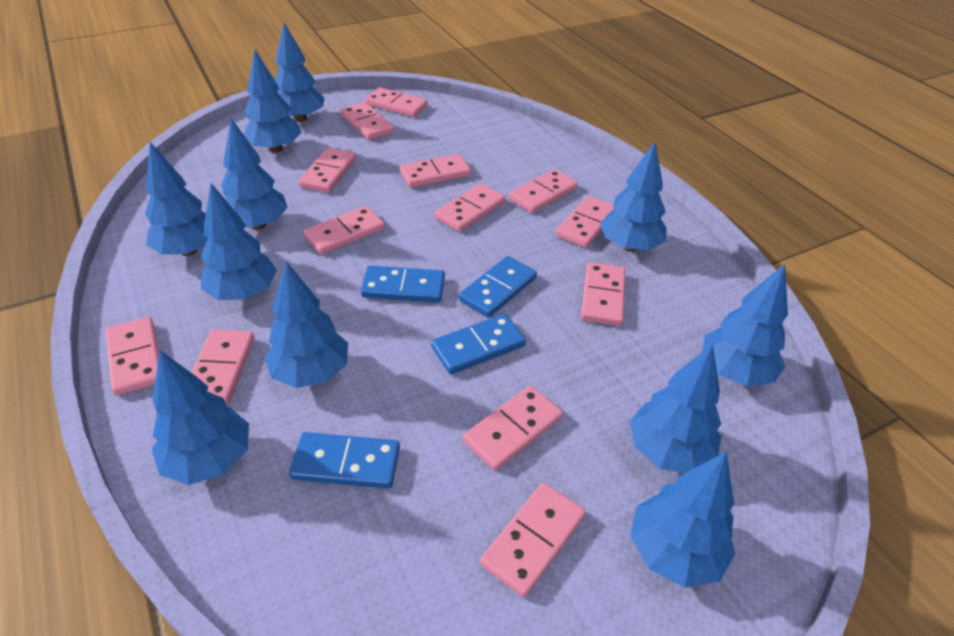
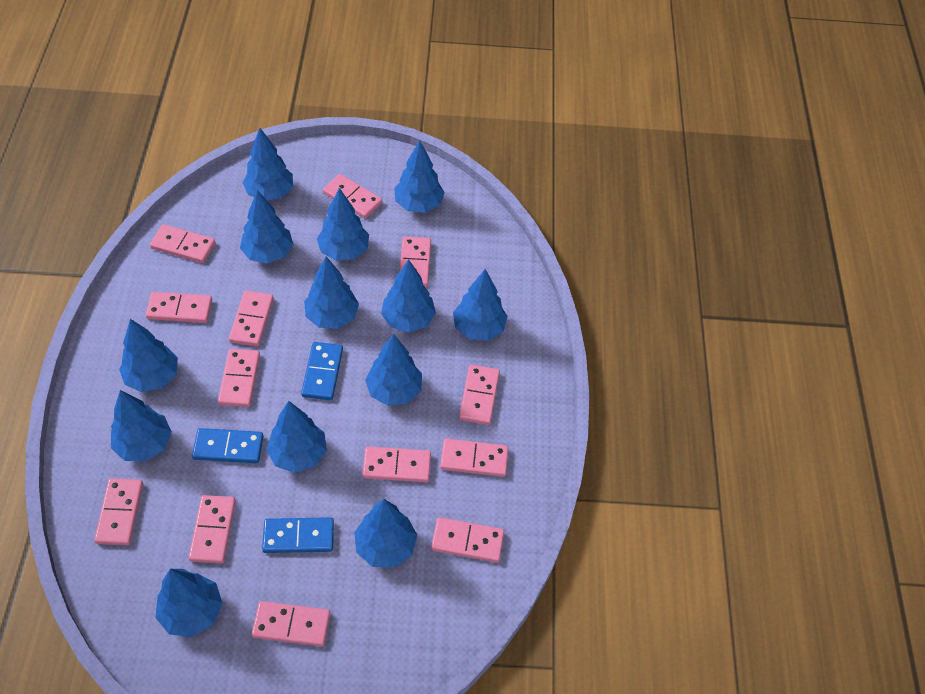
blue domino: 4 -> 3
blue tree: 11 -> 13

